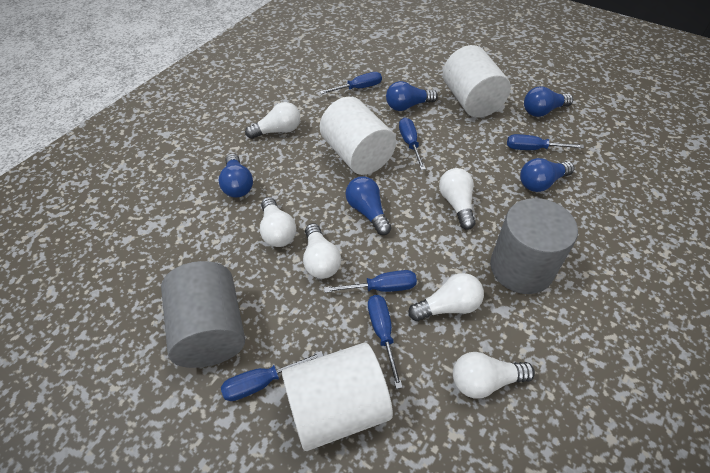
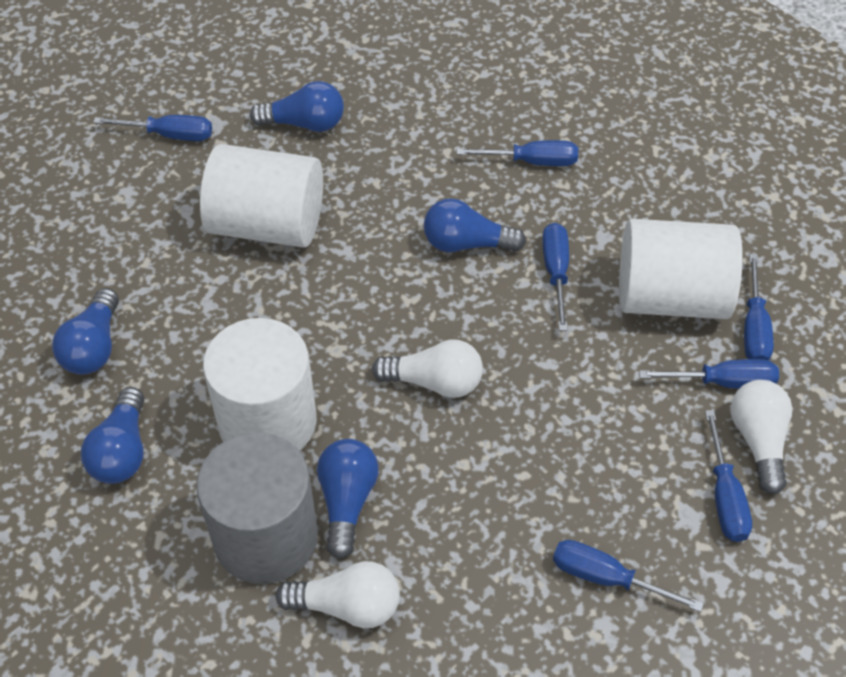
blue screwdriver: 6 -> 7
grey cylinder: 2 -> 1
white light bulb: 6 -> 3

